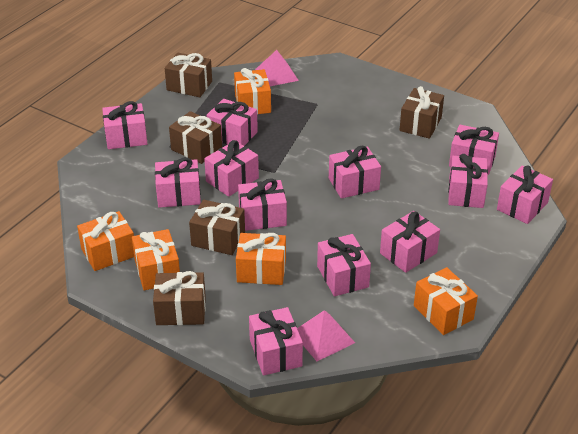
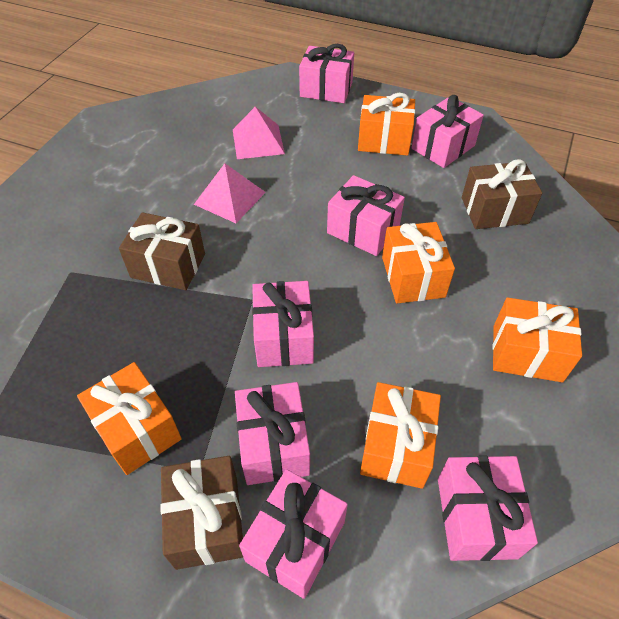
brown gift: 5 -> 3
pink gift: 12 -> 7

